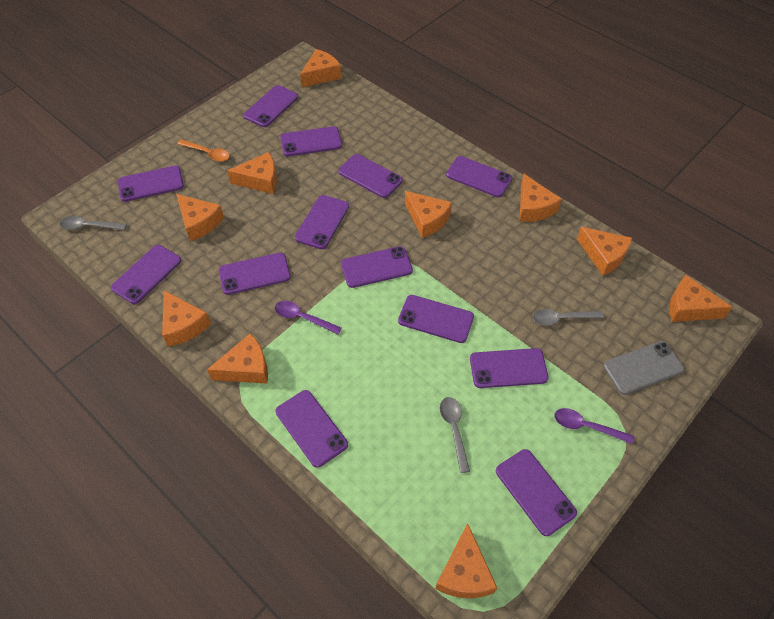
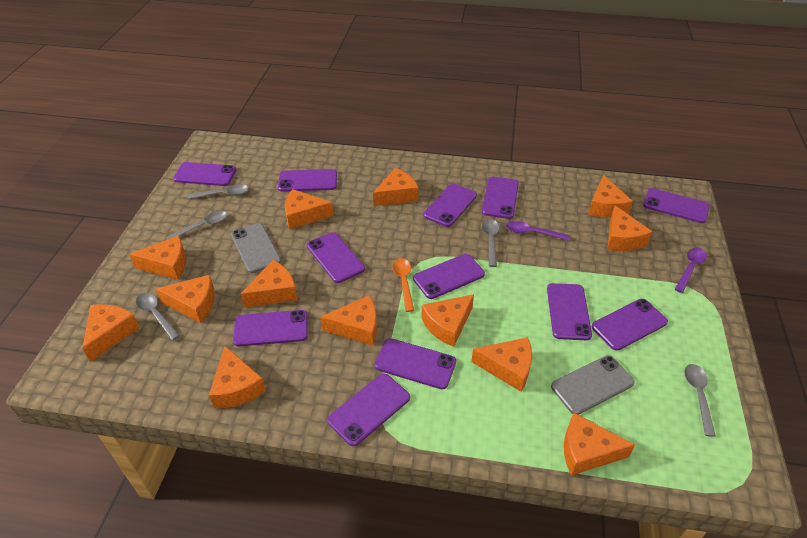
grey phone: 1 -> 2
grey spoon: 3 -> 5
orange cheese: 10 -> 13
purple phone: 13 -> 12

